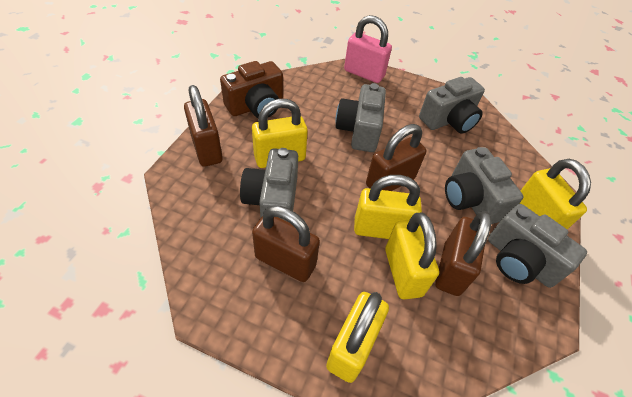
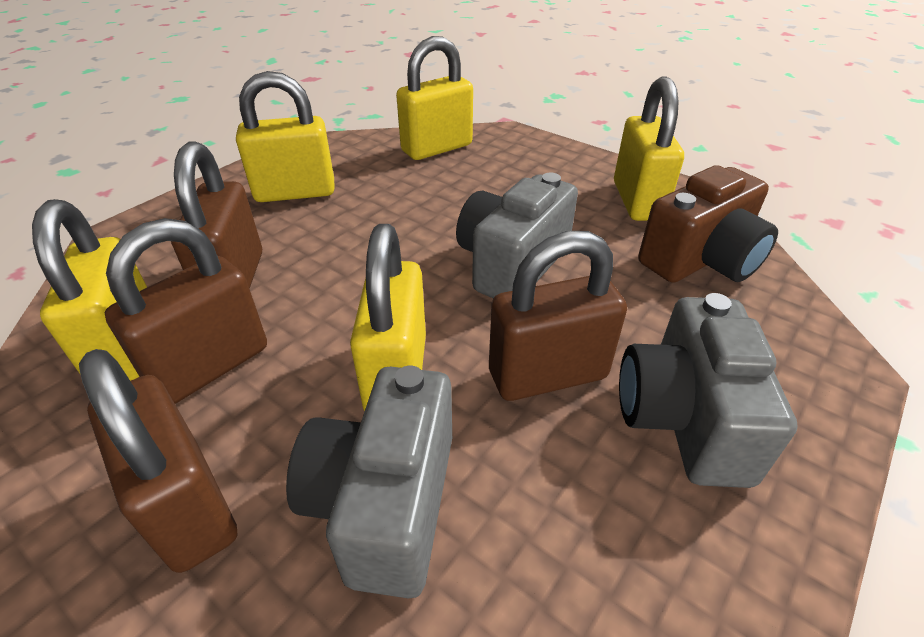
grey camera: 5 -> 3
pink padlock: 1 -> 0

